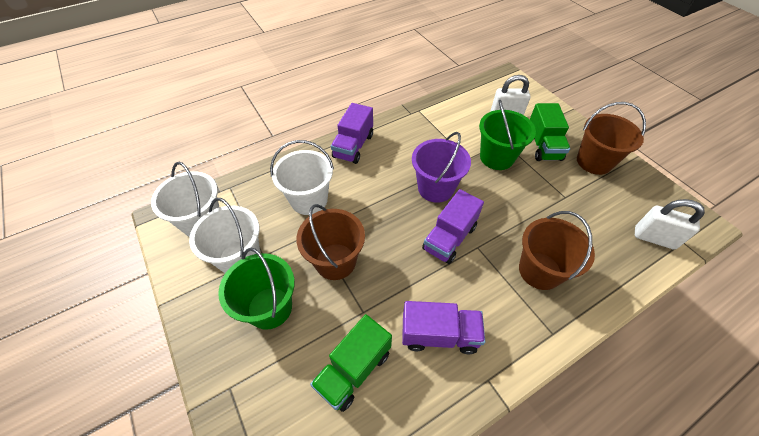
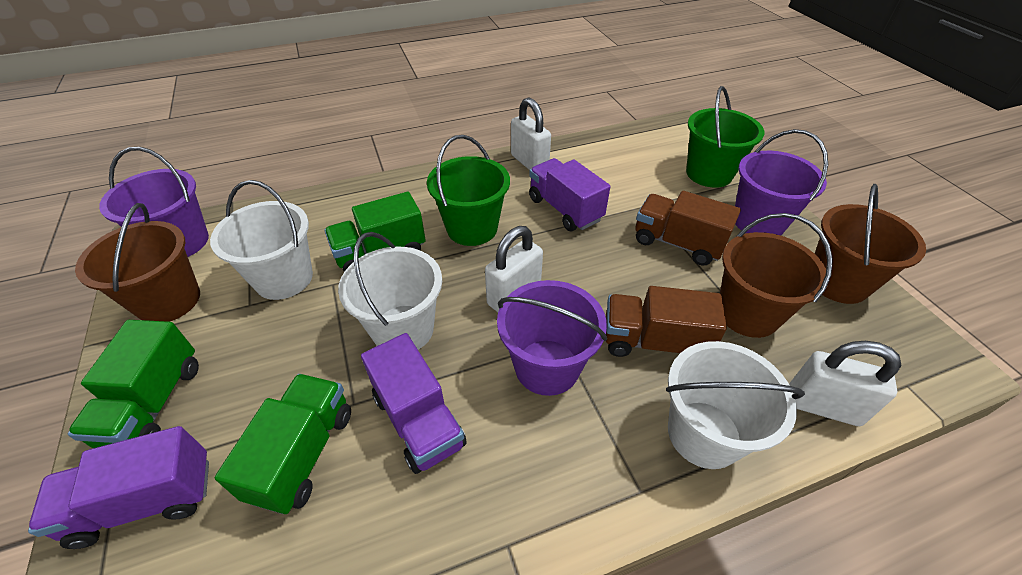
brown truck: 0 -> 2
green truck: 2 -> 3
purple bucket: 1 -> 3
white padlock: 2 -> 3

